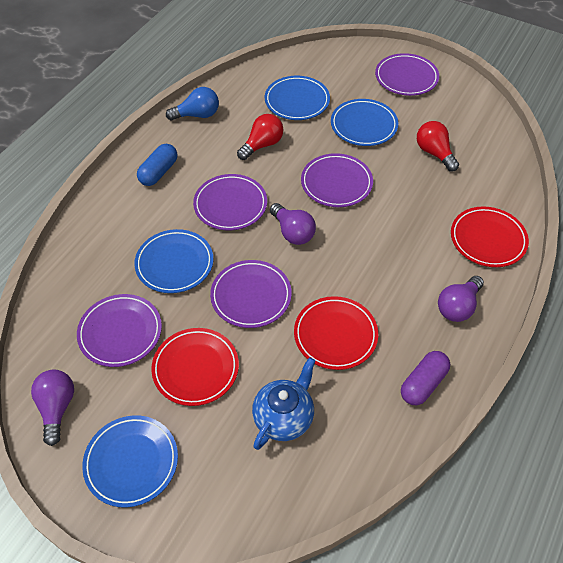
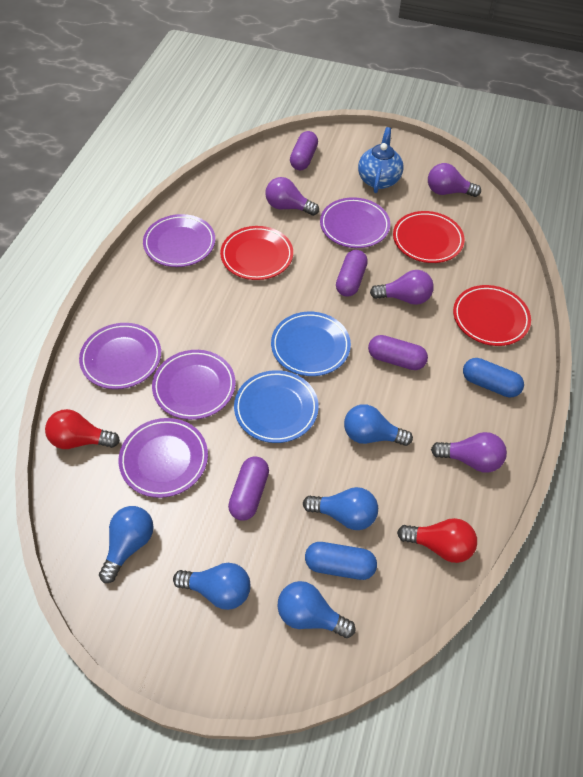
blue capsule: 1 -> 2
blue light bulb: 1 -> 5
blue plate: 4 -> 2
purple capsule: 1 -> 4
purple light bulb: 3 -> 4

